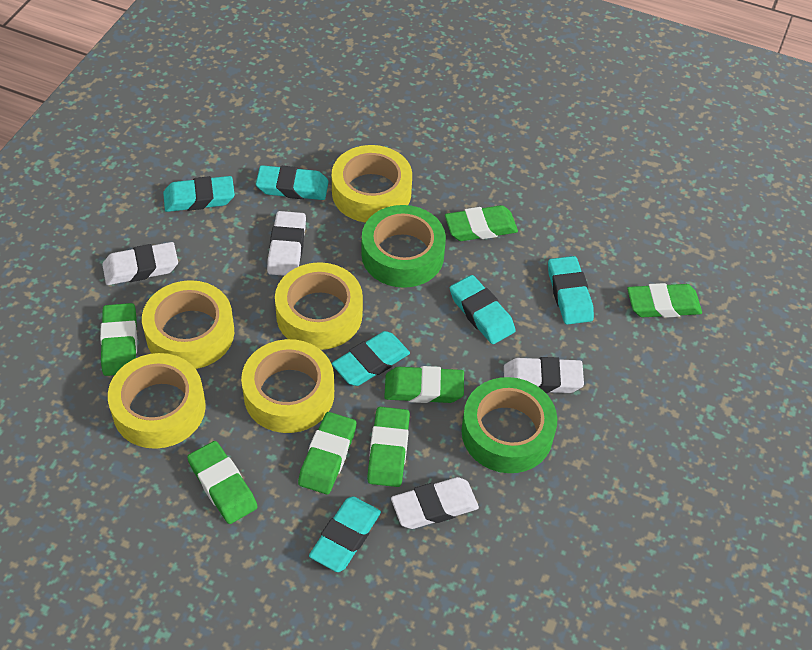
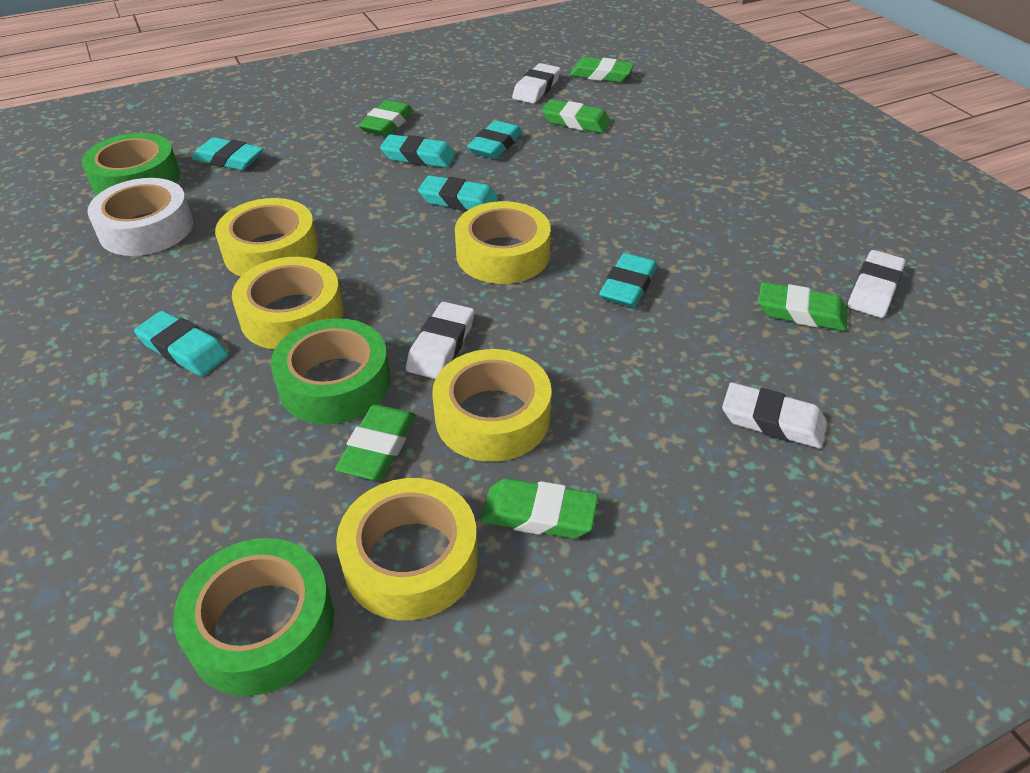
green eraser: 7 -> 6
green tape: 2 -> 3
white tape: 0 -> 1

